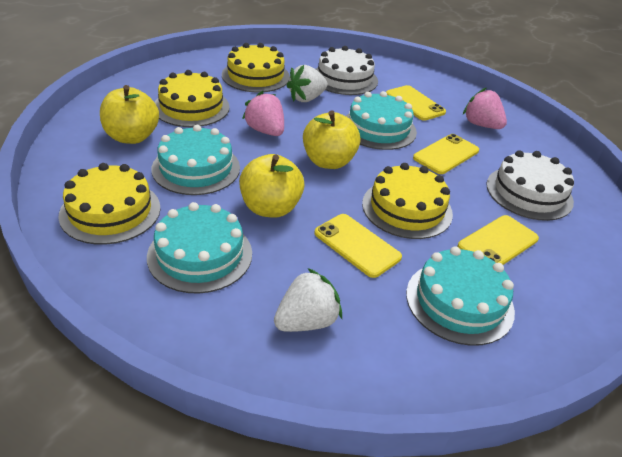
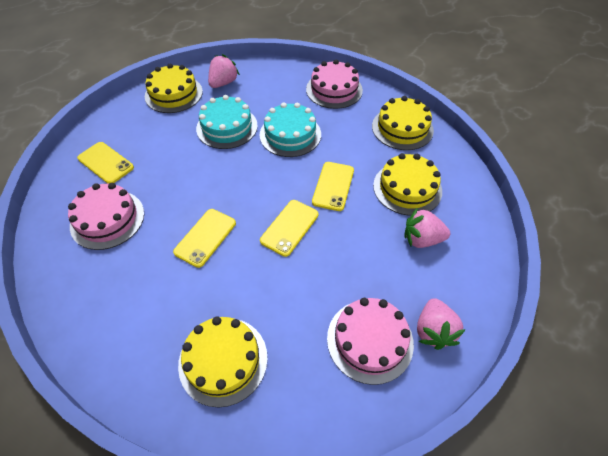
pink cake: 0 -> 3
pink strawberry: 2 -> 3
turquoise cake: 4 -> 2
white cake: 2 -> 0
white strawberry: 2 -> 0
yellow apple: 3 -> 0

